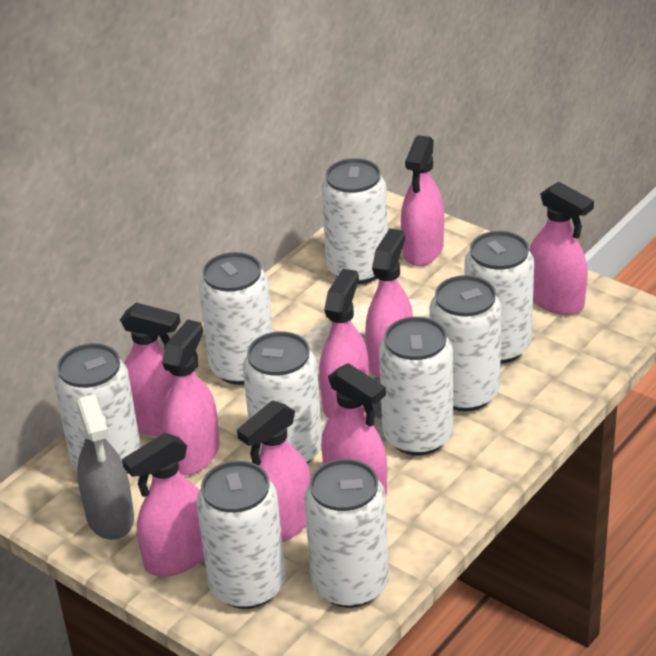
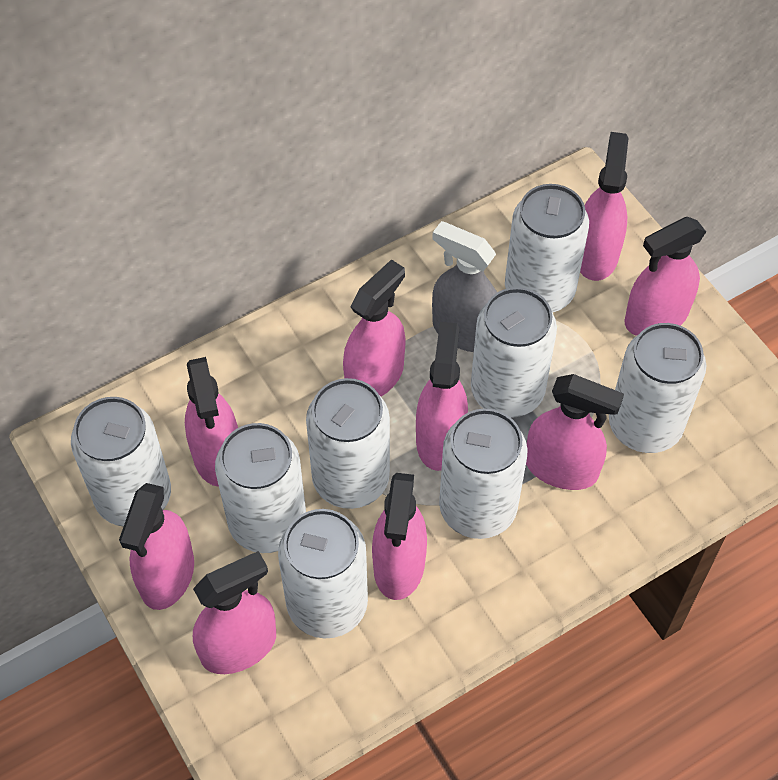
white can: 9 -> 8

